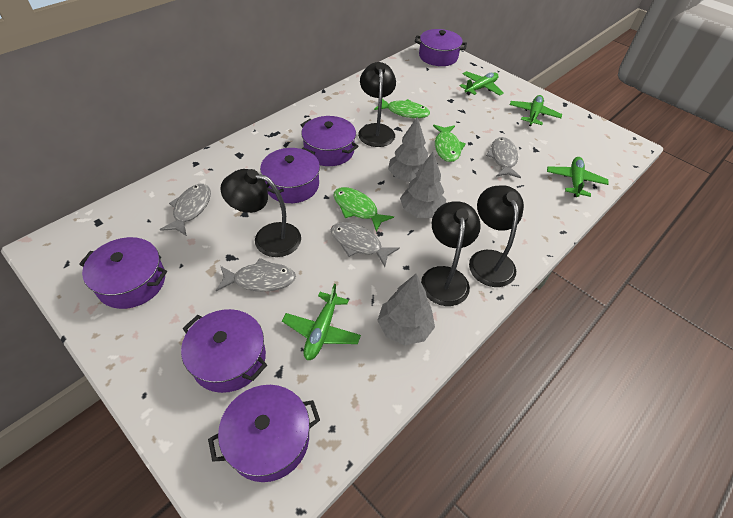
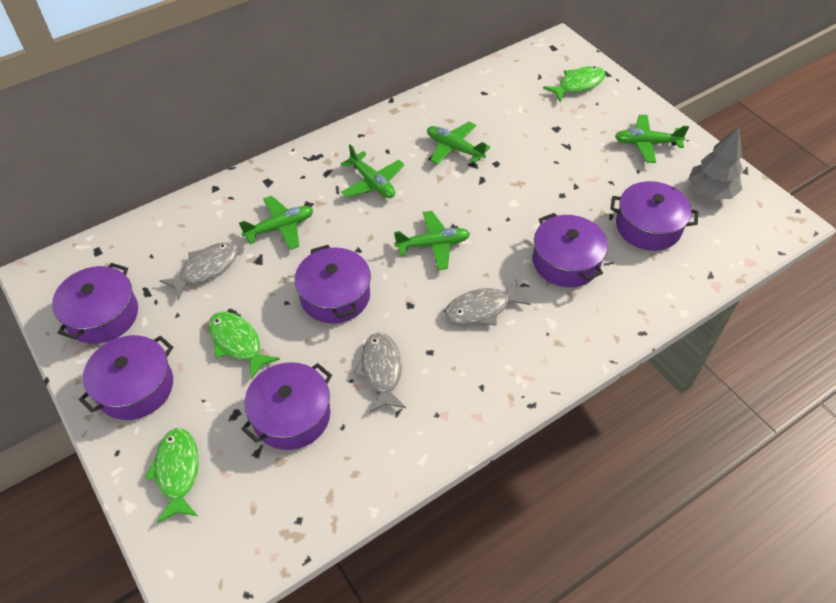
black lamp: 4 -> 0
green plane: 4 -> 5
grey fish: 4 -> 3
grey tree: 3 -> 1

